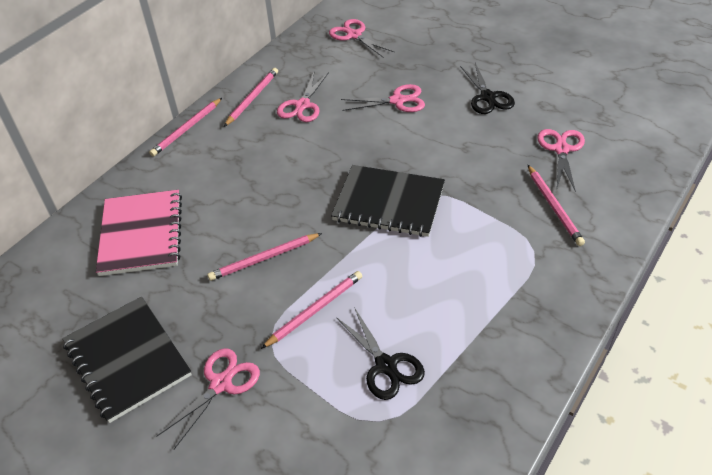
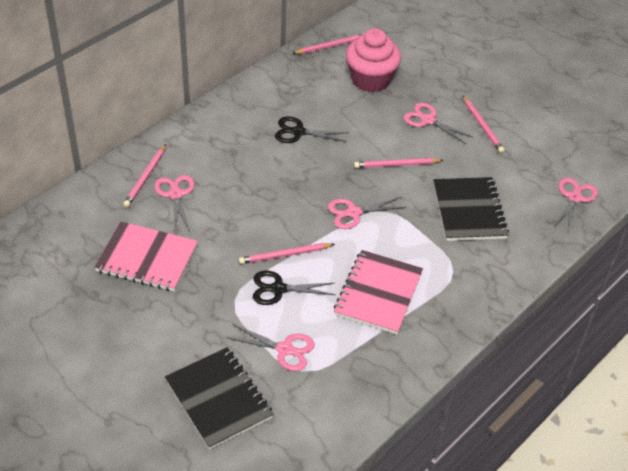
pink cupcake: 0 -> 1
pink notebook: 1 -> 2

